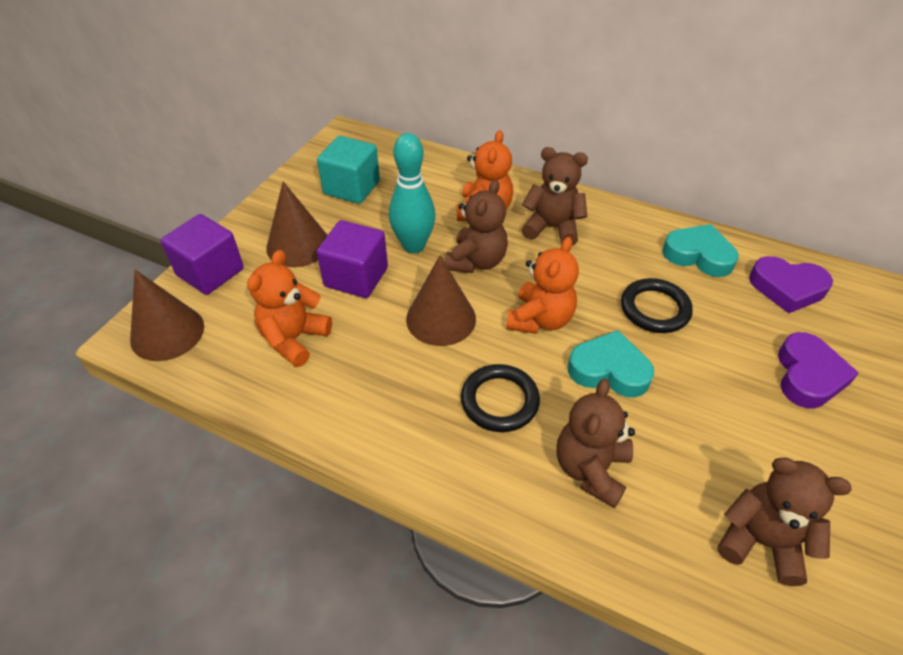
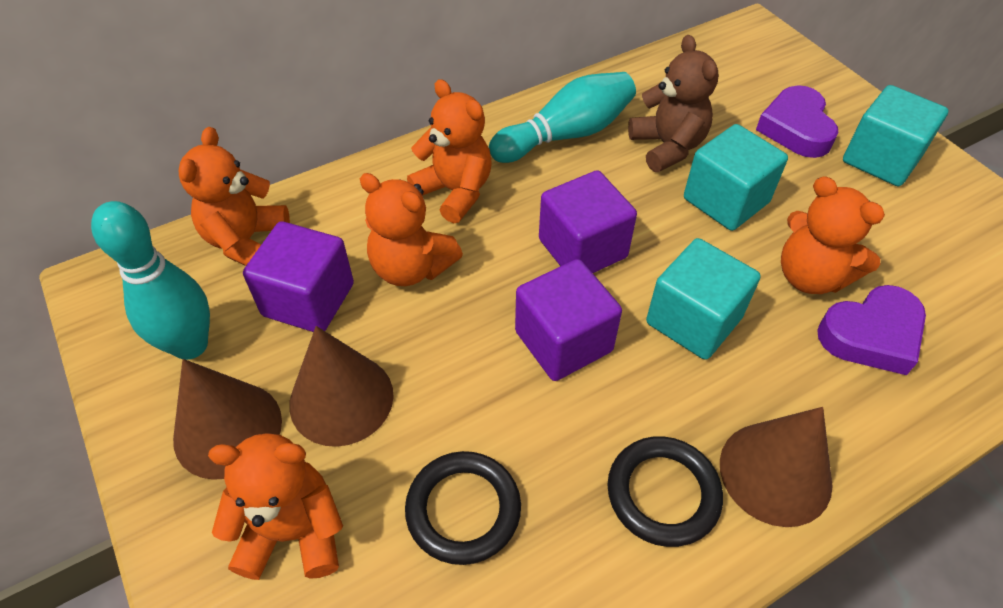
brown teddy bear: 4 -> 1
orange teddy bear: 3 -> 5
purple cube: 2 -> 3
turquoise bowling pin: 1 -> 2
turquoise cube: 1 -> 3
turquoise heart: 2 -> 0

